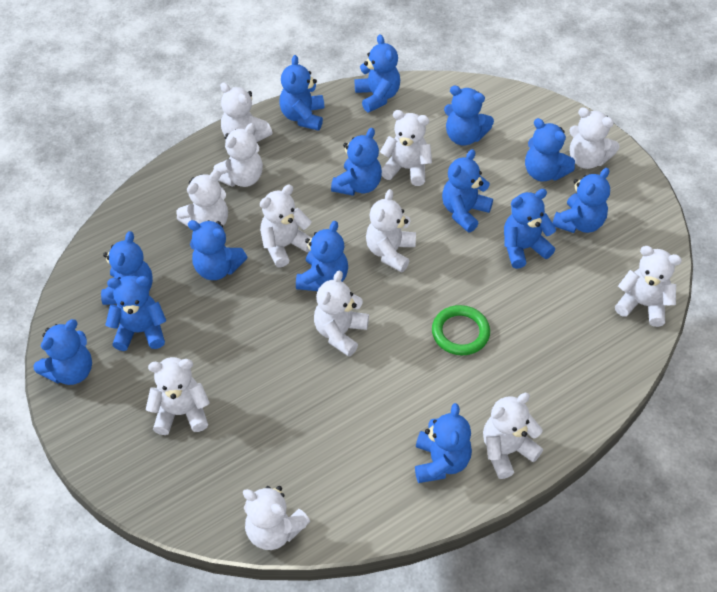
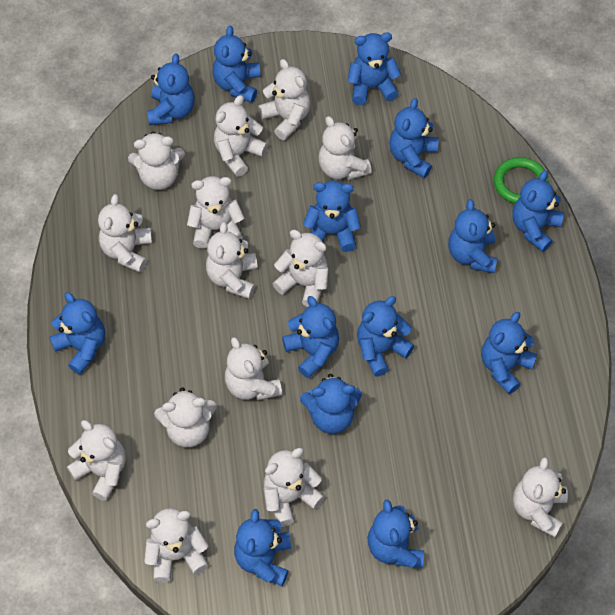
white teddy bear: 12 -> 14

